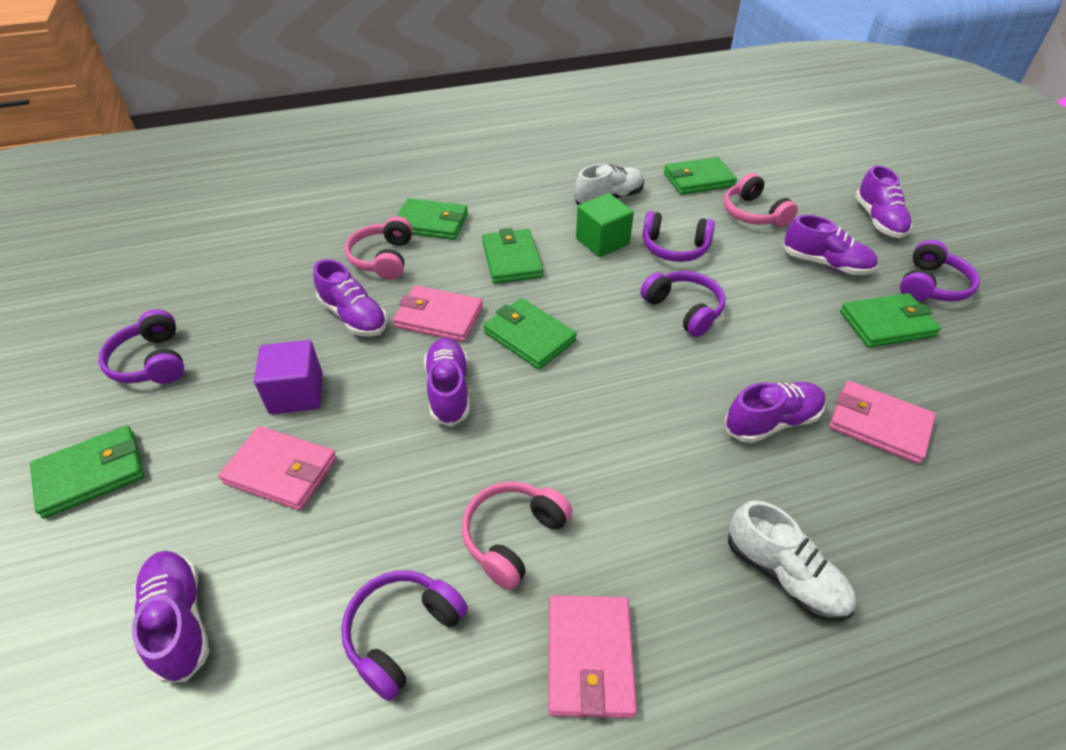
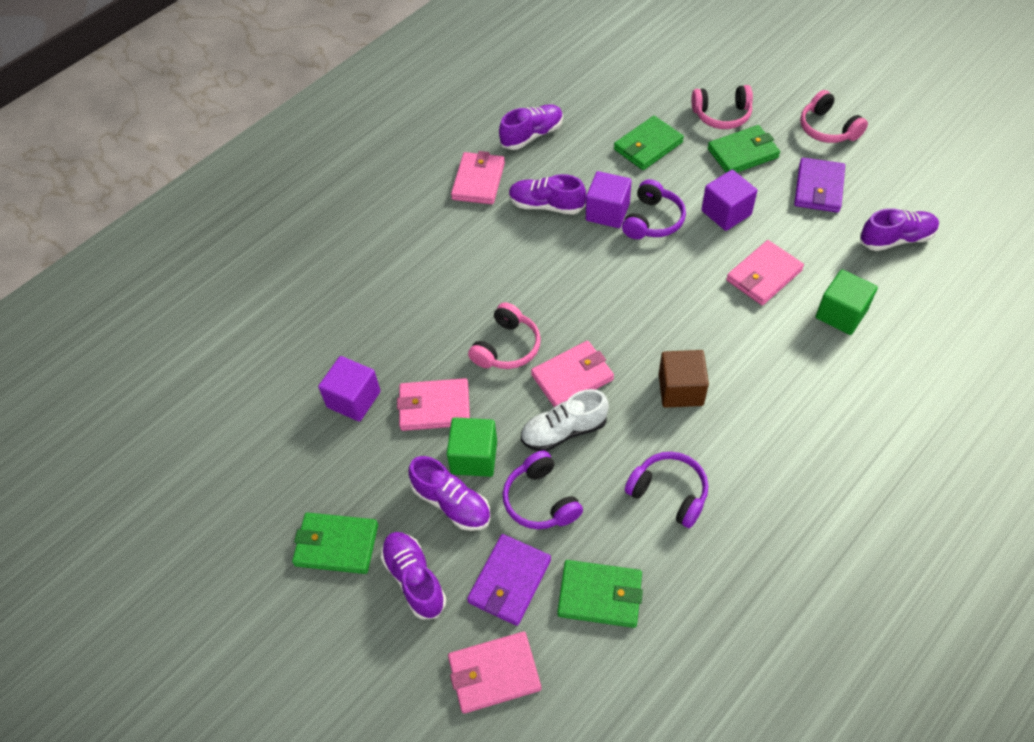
brown cube: 0 -> 1
green cube: 1 -> 2
green wallet: 6 -> 4
pink wallet: 4 -> 5
purple cube: 1 -> 3
purple headphones: 5 -> 3
purple shoe: 6 -> 5
purple wallet: 0 -> 2
white shoe: 2 -> 1

